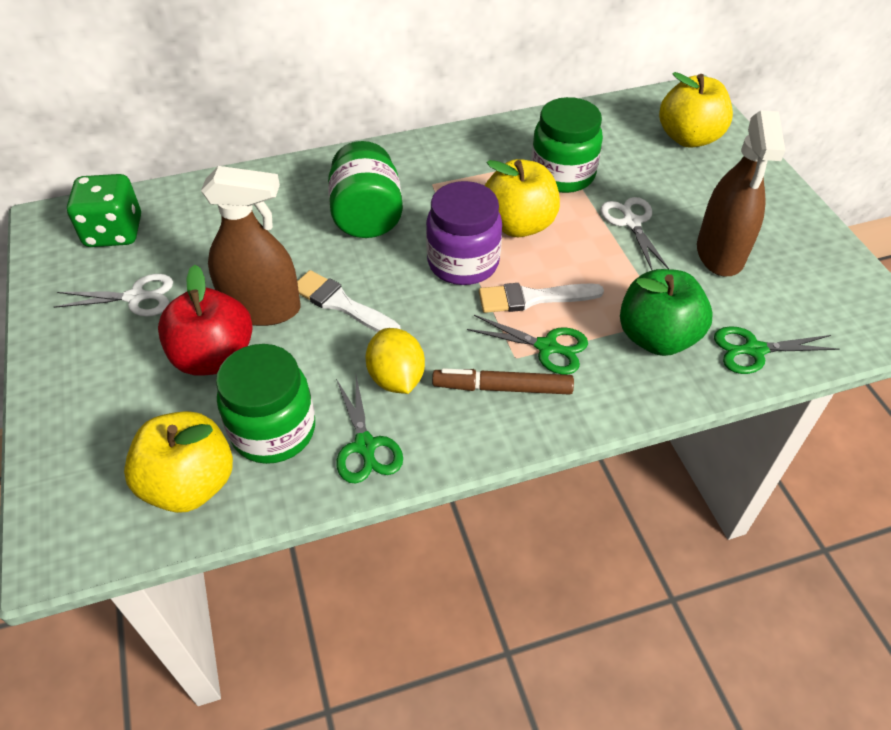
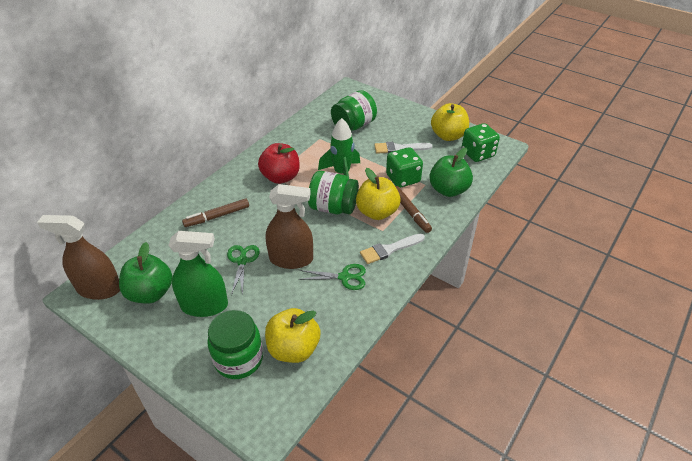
brown marker: 1 -> 2
green apple: 1 -> 2
green dice: 1 -> 2
green rocket: 0 -> 1
green scissors: 3 -> 2
green spray bottle: 0 -> 1
purple jar: 1 -> 0
white scissors: 2 -> 0
yellow lemon: 1 -> 0

